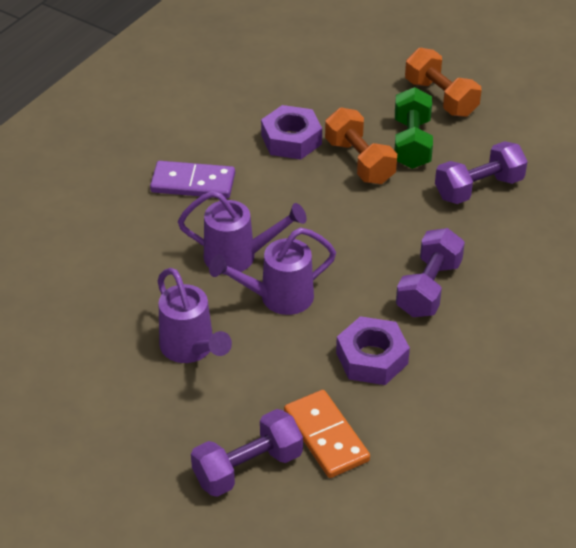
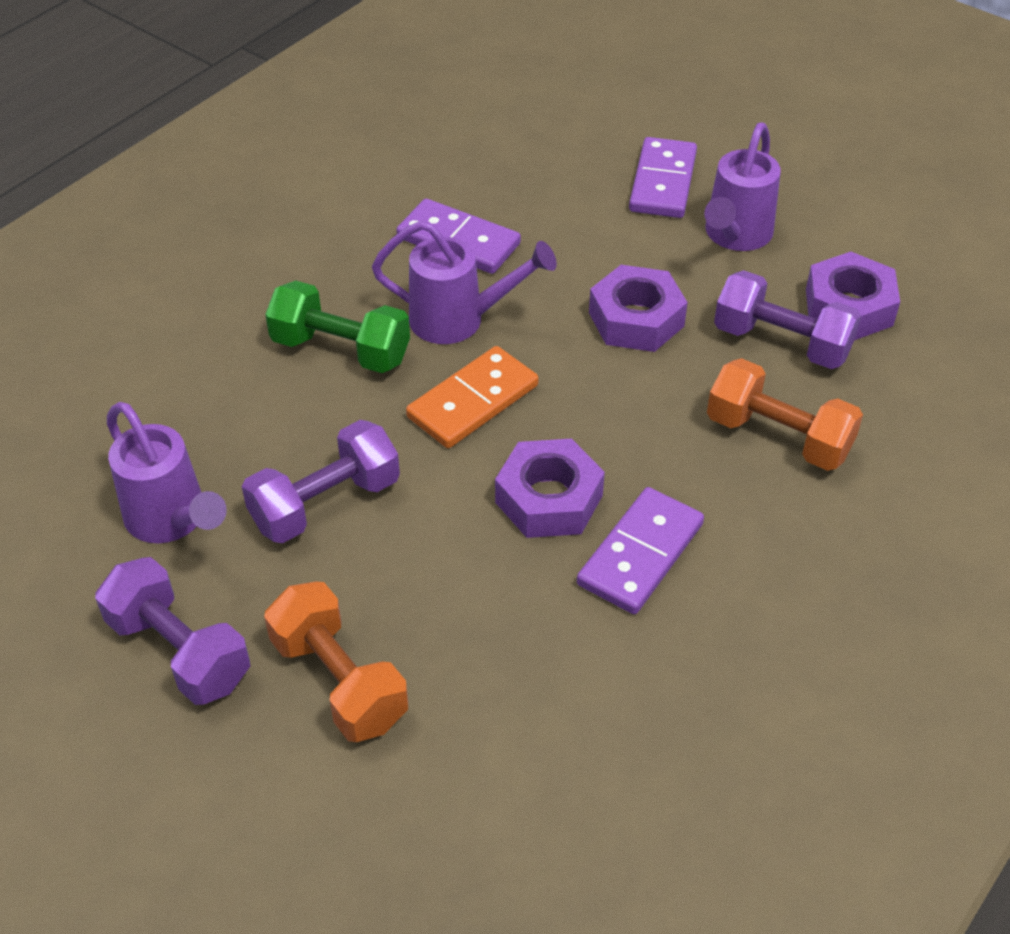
purple domino: 1 -> 3
purple nut: 2 -> 3

